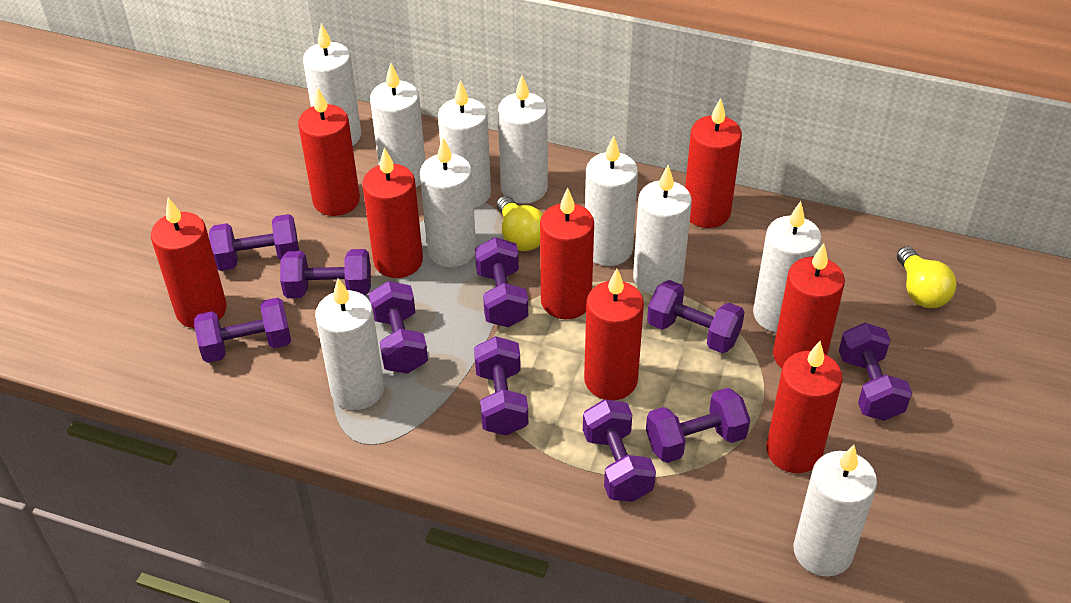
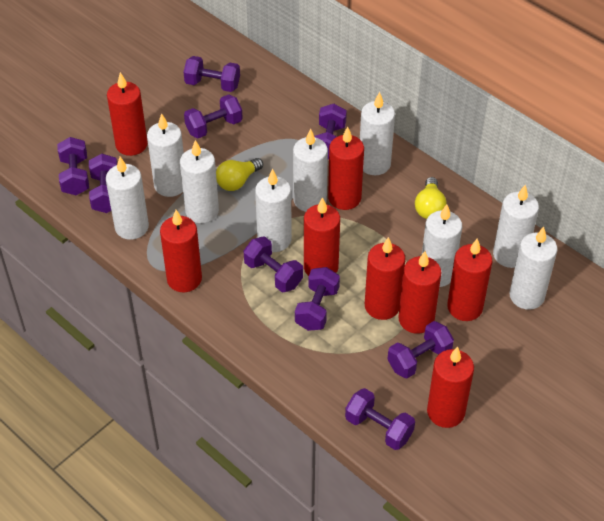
purple dumbbell: 10 -> 9
white candle: 10 -> 9

